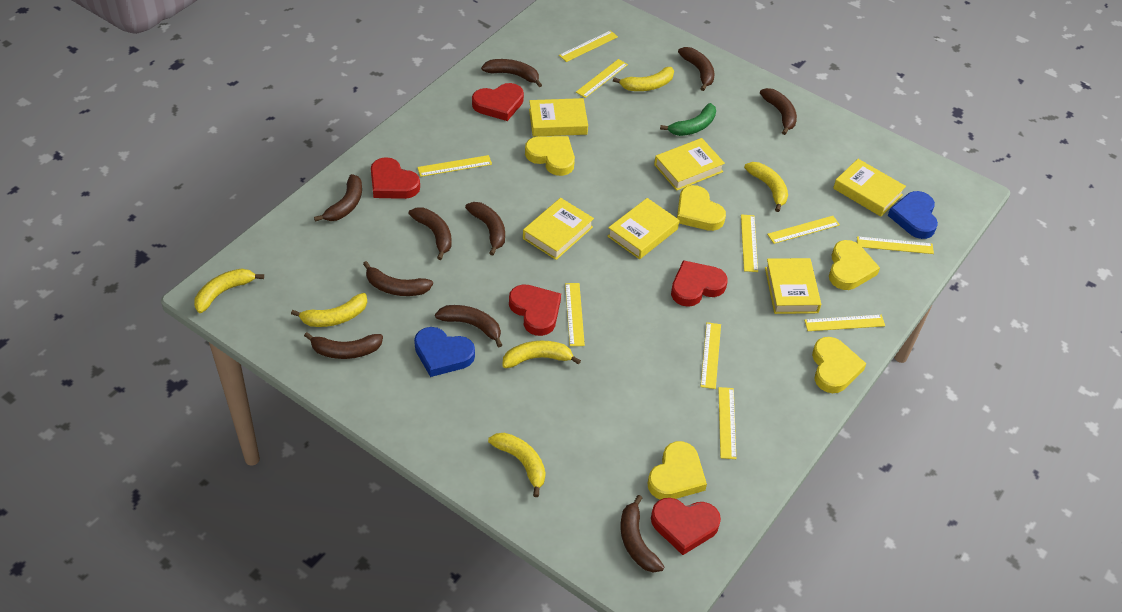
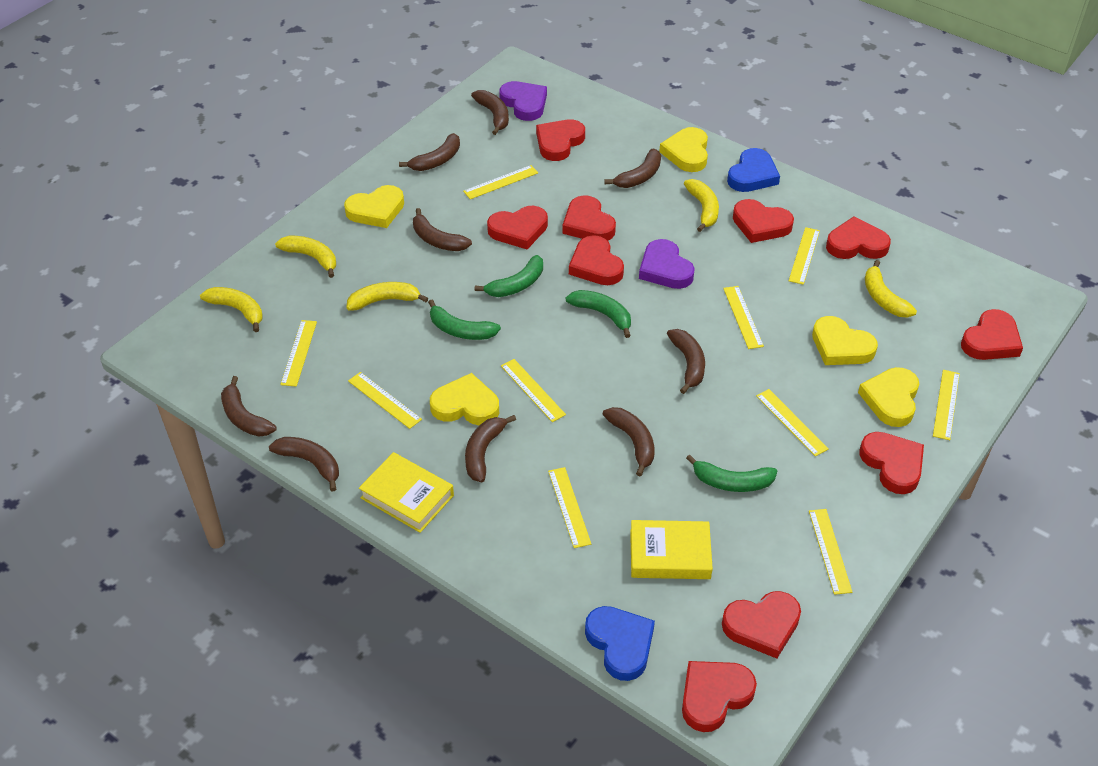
brown banana: 10 -> 9
green banana: 1 -> 4
purple heart: 0 -> 2
red heart: 5 -> 10
yellow banana: 6 -> 5
yellow book: 6 -> 2

